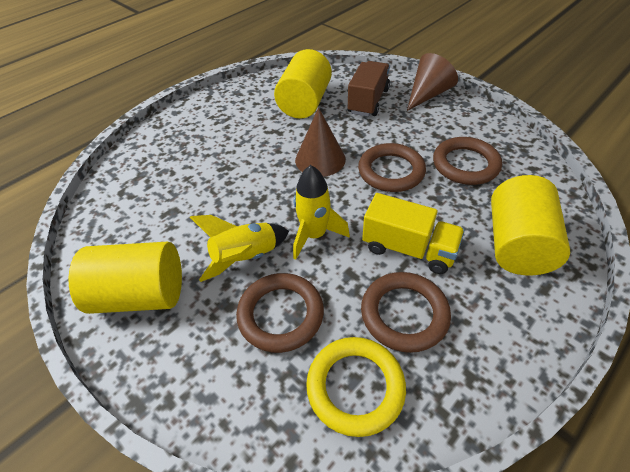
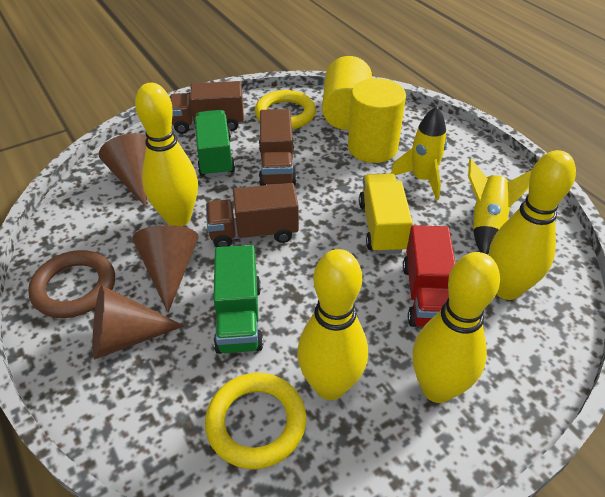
brown cone: 2 -> 3
brown ring: 4 -> 1
brown truck: 1 -> 3
green truck: 0 -> 2
red truck: 0 -> 1
yellow bowling pin: 0 -> 4
yellow cylinder: 3 -> 2
yellow ring: 1 -> 2

